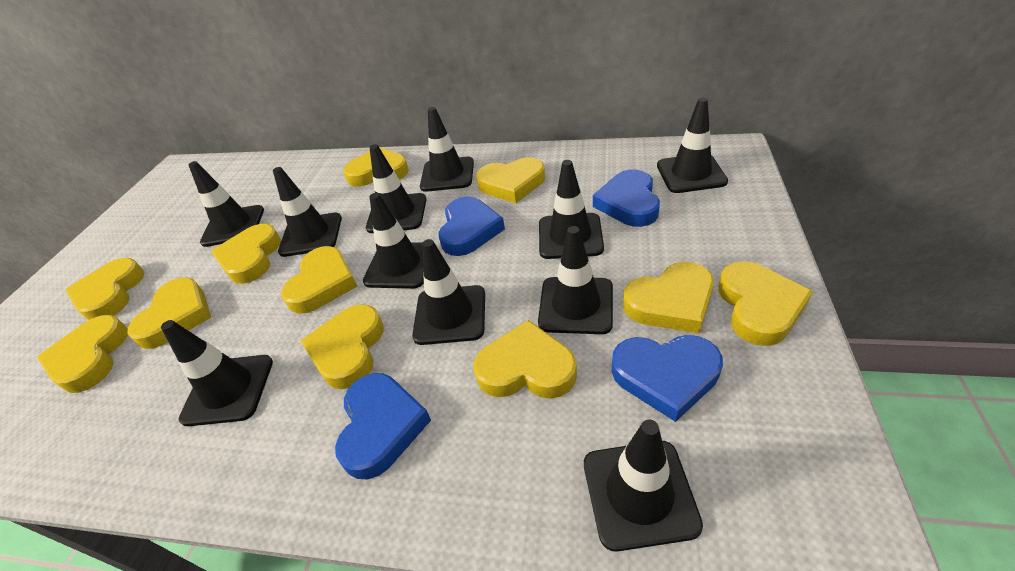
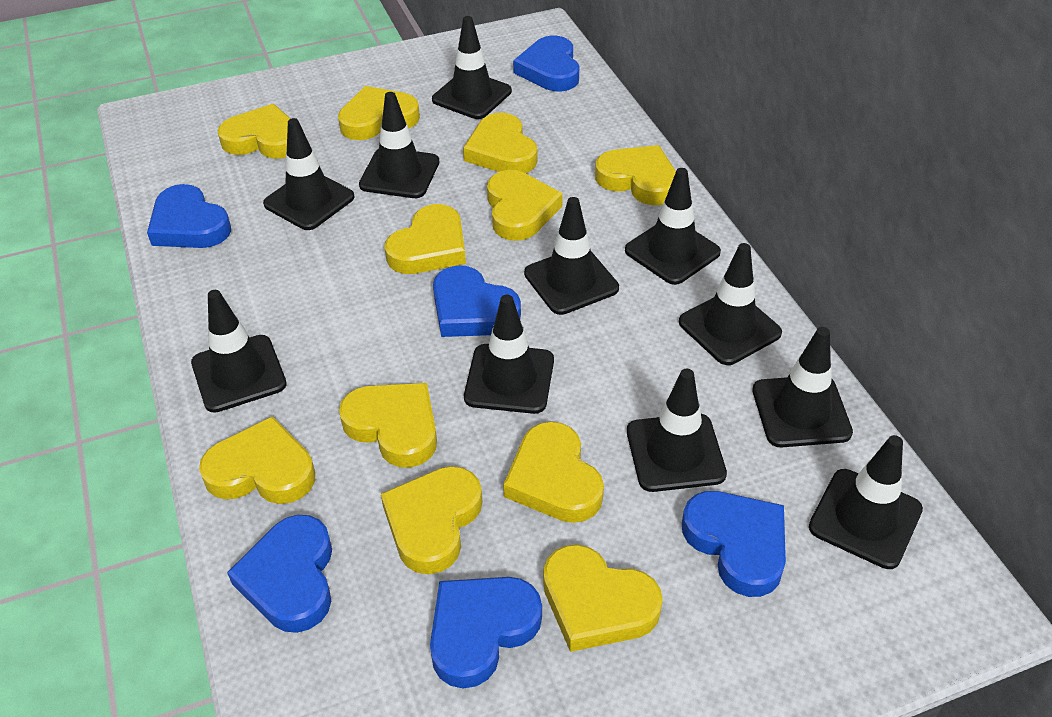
blue heart: 4 -> 6

